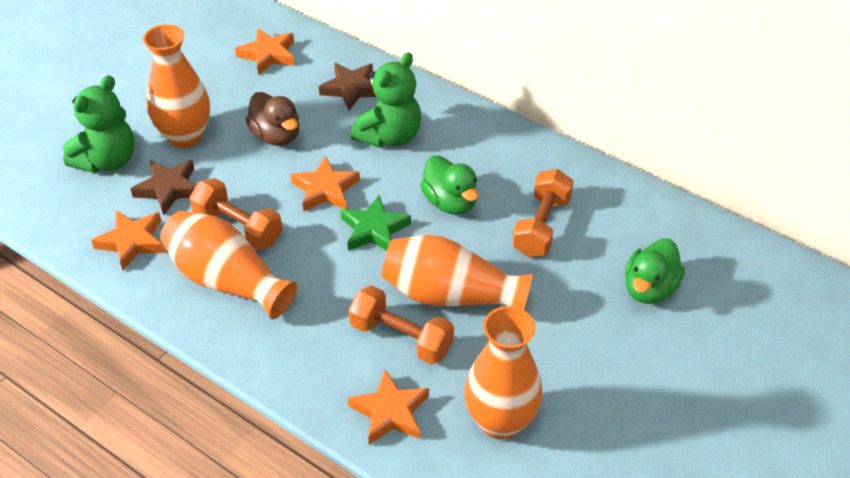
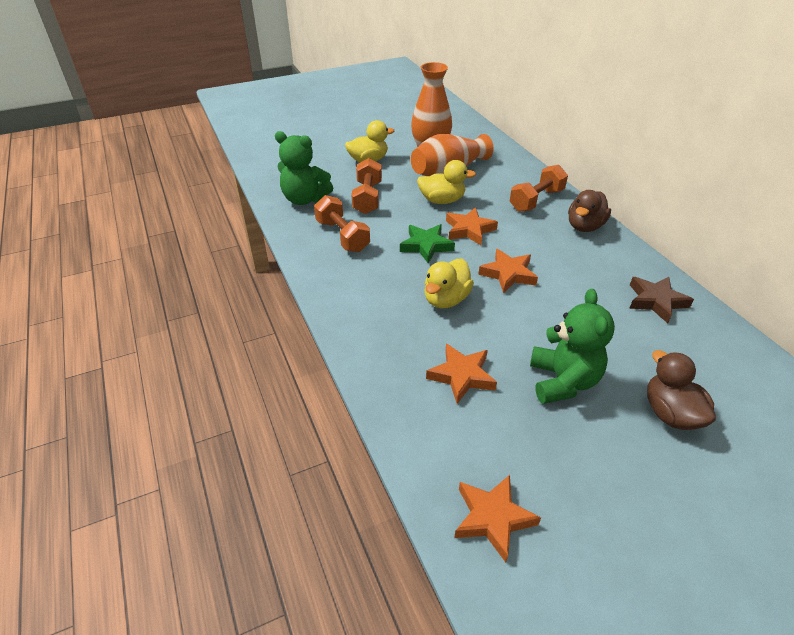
brown duck: 1 -> 2
brown star: 2 -> 1
green duck: 2 -> 0
orange vase: 4 -> 2
yellow duck: 0 -> 3

